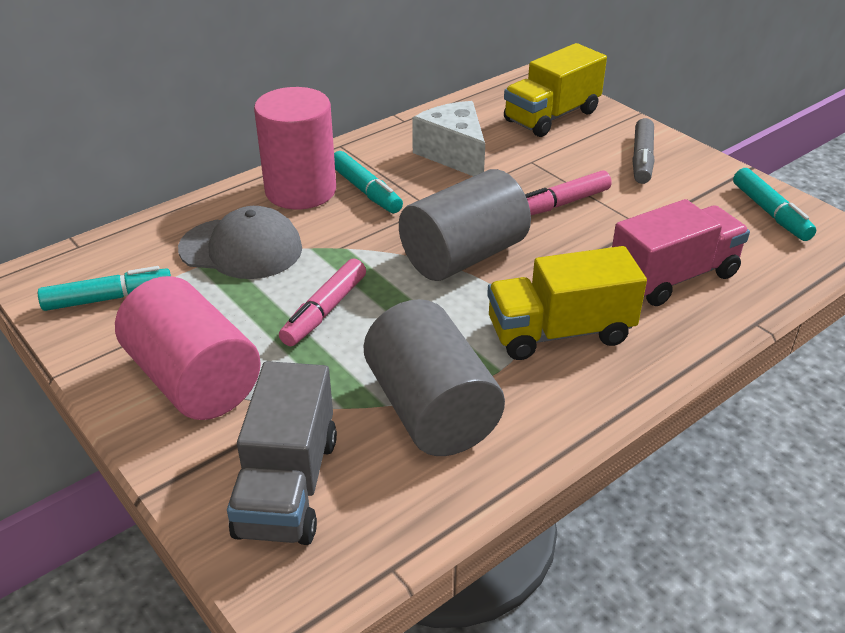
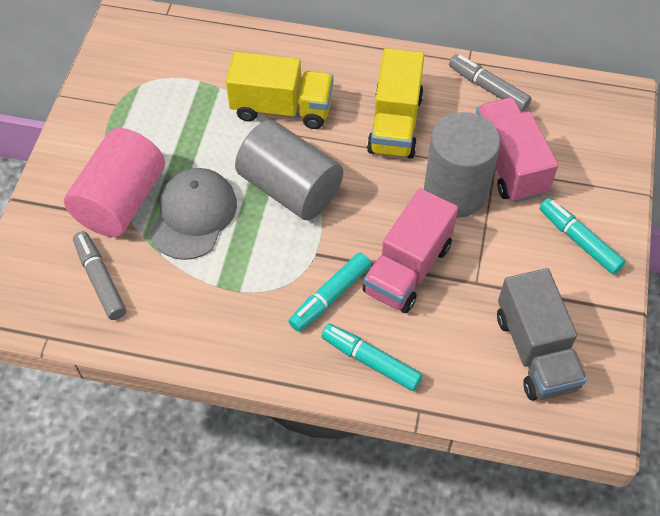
grey marker: 1 -> 2
pink cylinder: 2 -> 1
pink marker: 2 -> 0
pink truck: 1 -> 2
white cheese: 1 -> 0

